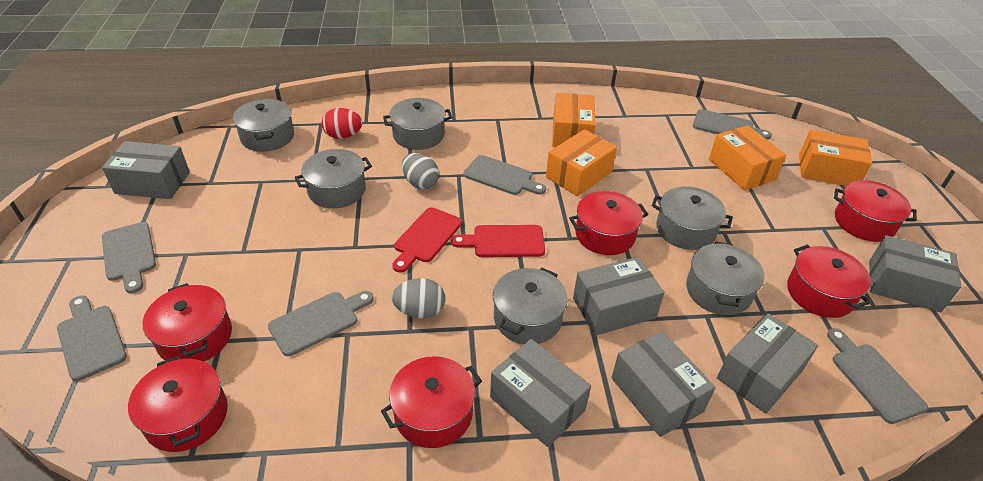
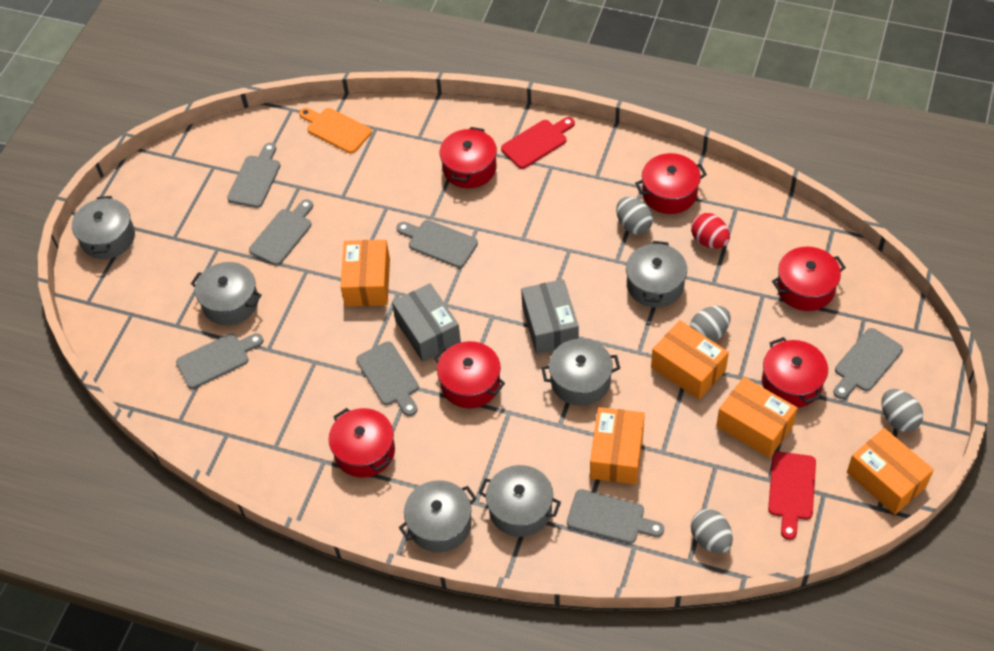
grey box: 6 -> 2
grey cutting board: 6 -> 7
grey egg: 2 -> 4
orange box: 4 -> 5
orange cutting board: 0 -> 1

